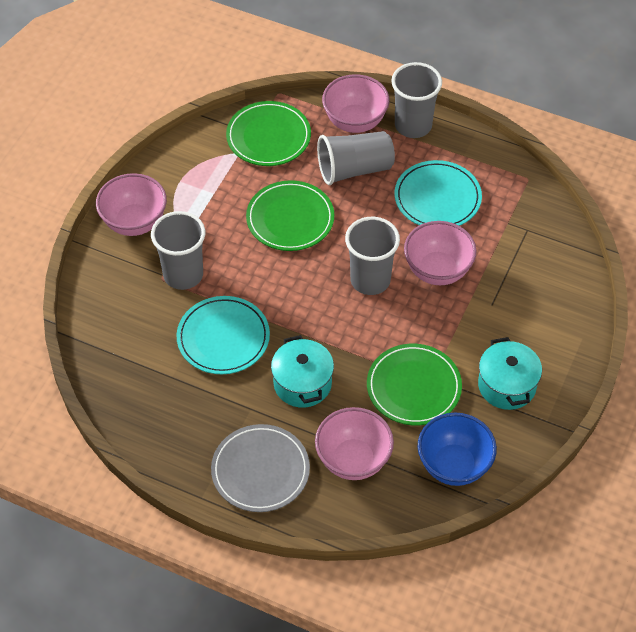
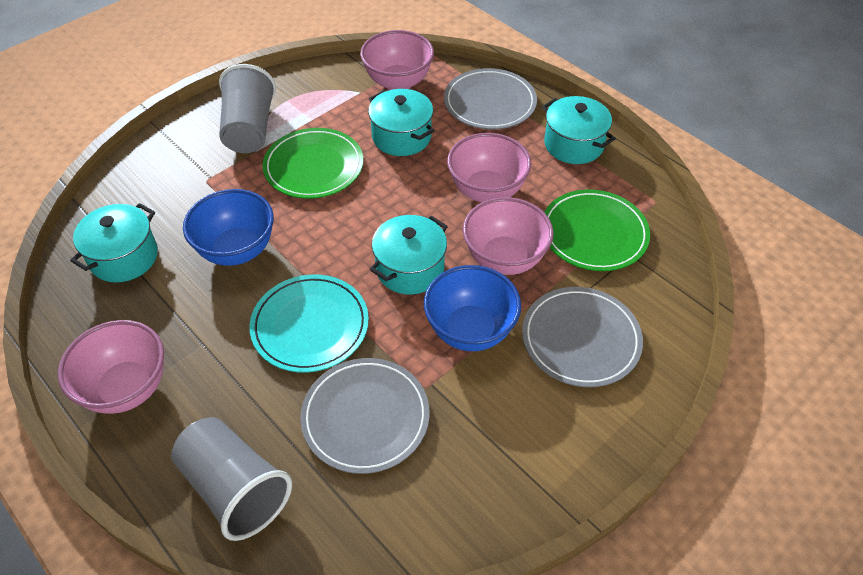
blue bowl: 1 -> 2
green plate: 3 -> 2
grey cup: 4 -> 2
grey plate: 1 -> 3
turquoise plate: 2 -> 1
turquoise pot: 2 -> 4

